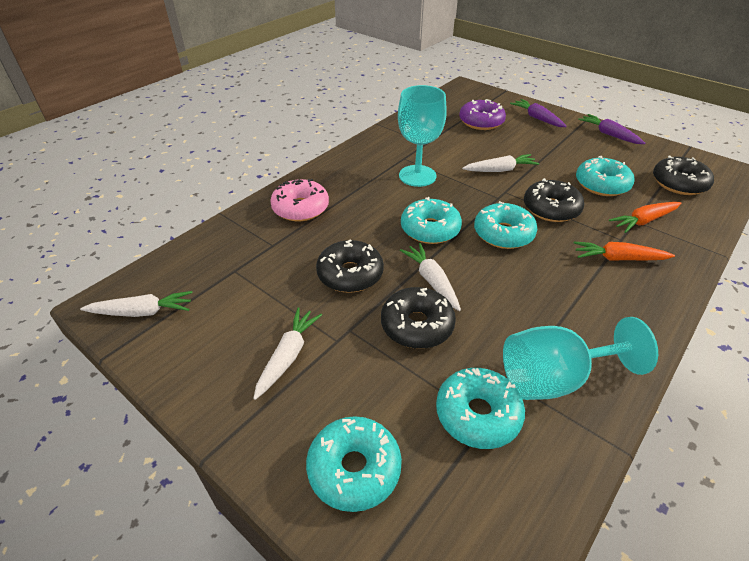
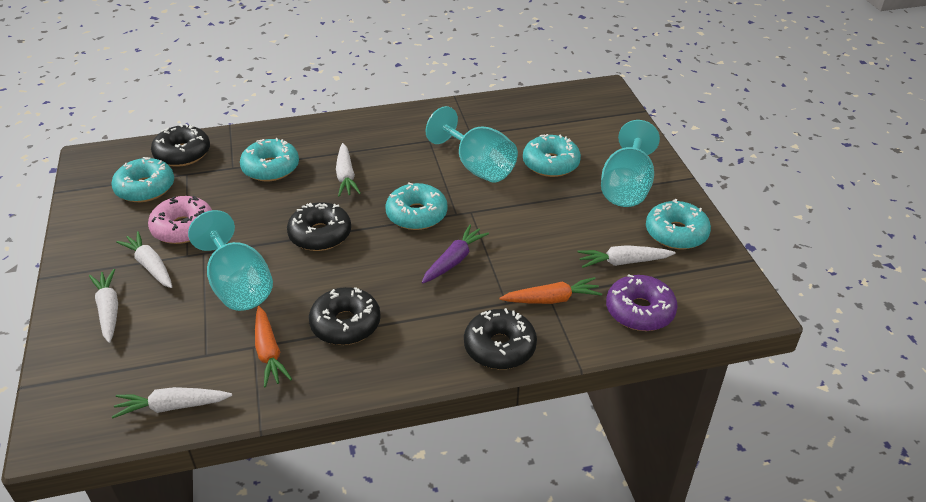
purple carrot: 2 -> 1
turquoise goblet: 2 -> 3
white carrot: 4 -> 5

